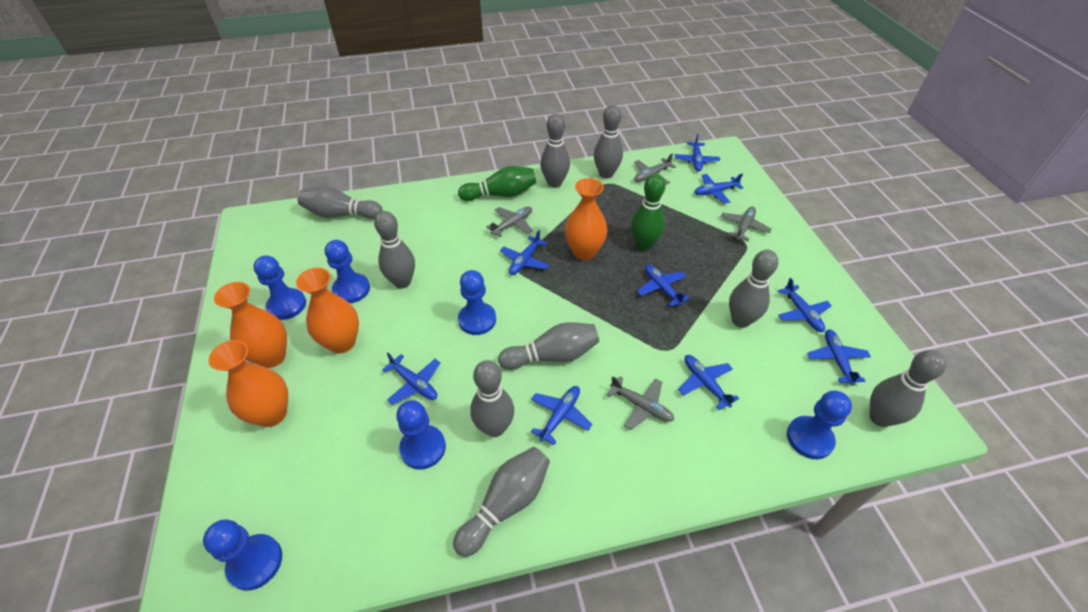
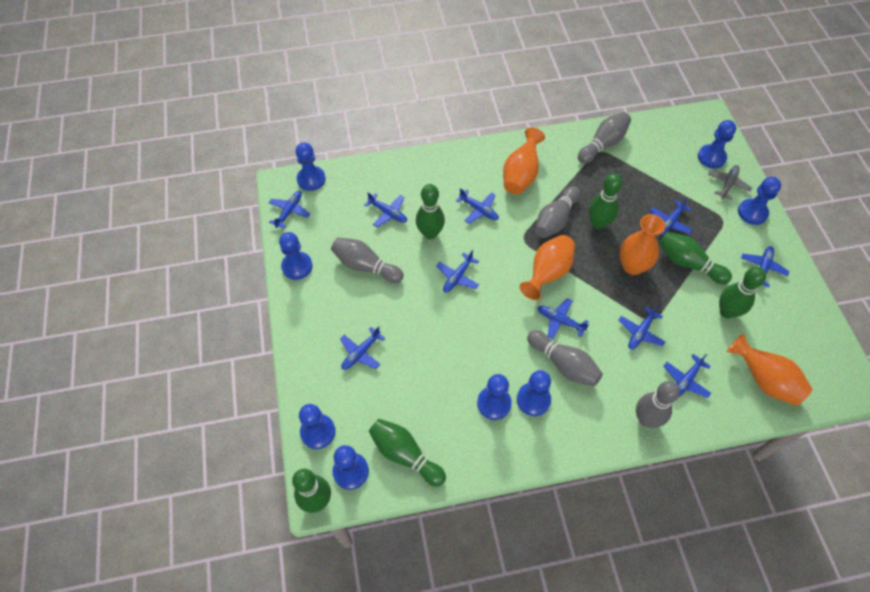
blue pawn: 6 -> 8
blue plane: 9 -> 10
green bowling pin: 2 -> 6
grey bowling pin: 9 -> 5
grey plane: 4 -> 1

